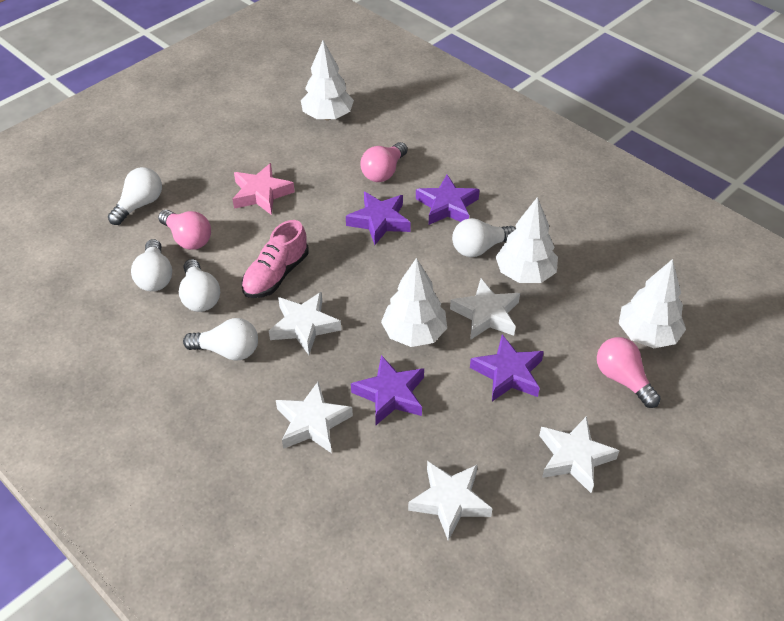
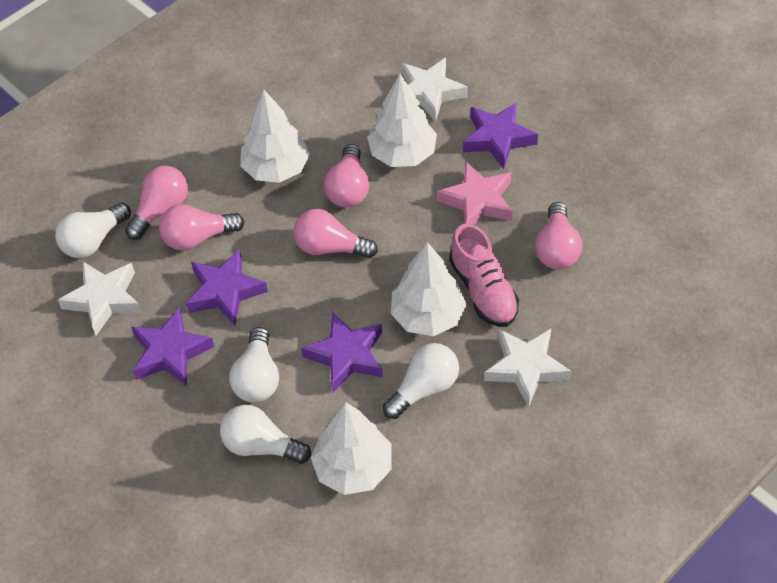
pink light bulb: 3 -> 5
white light bulb: 5 -> 4
white star: 5 -> 3

